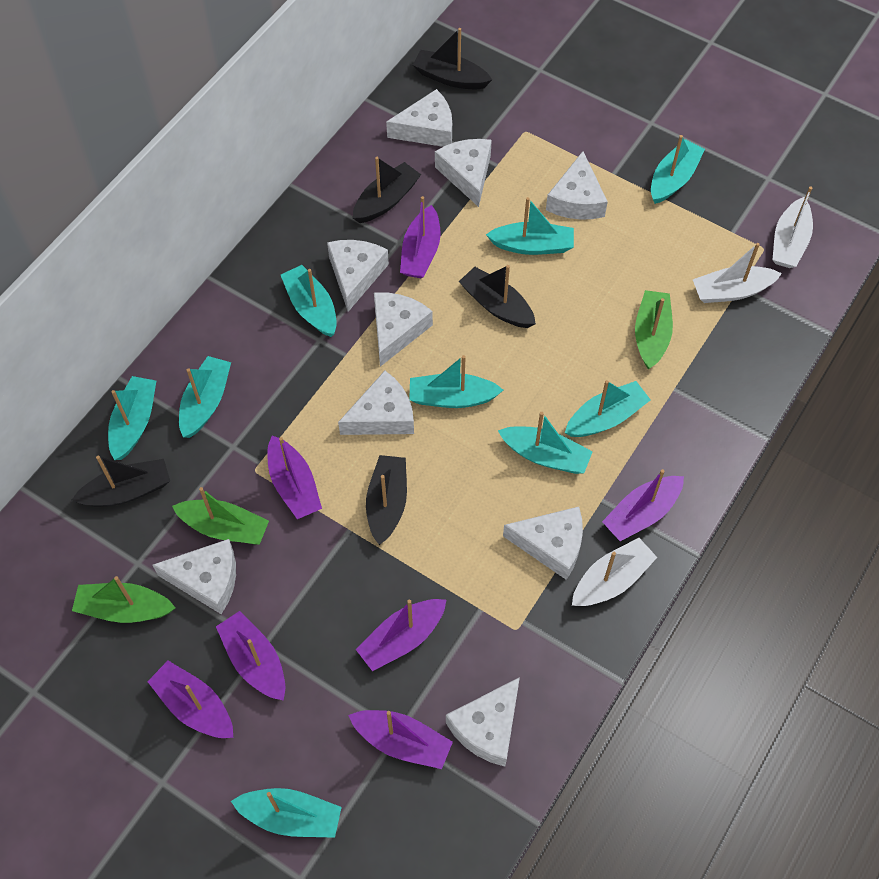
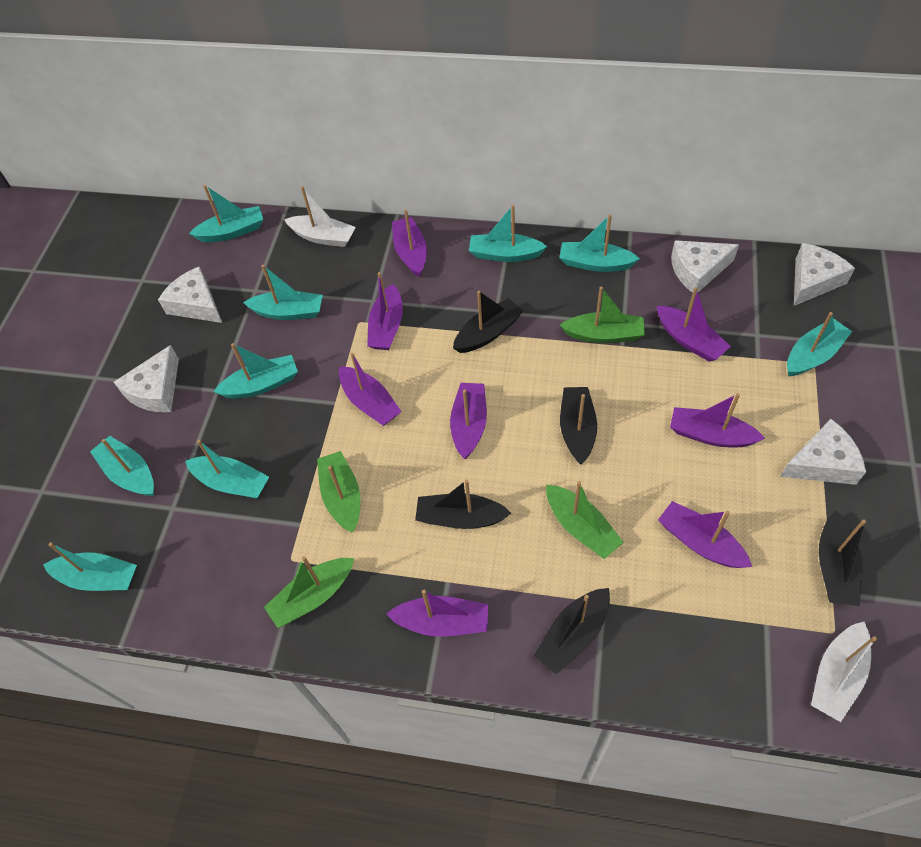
green boat: 3 -> 4
purple boat: 7 -> 8
white boat: 3 -> 2
white cheese: 9 -> 5

